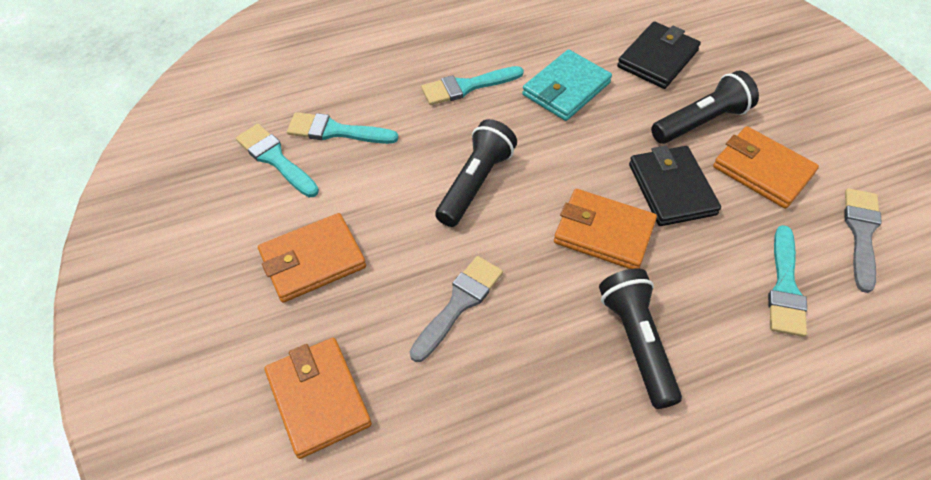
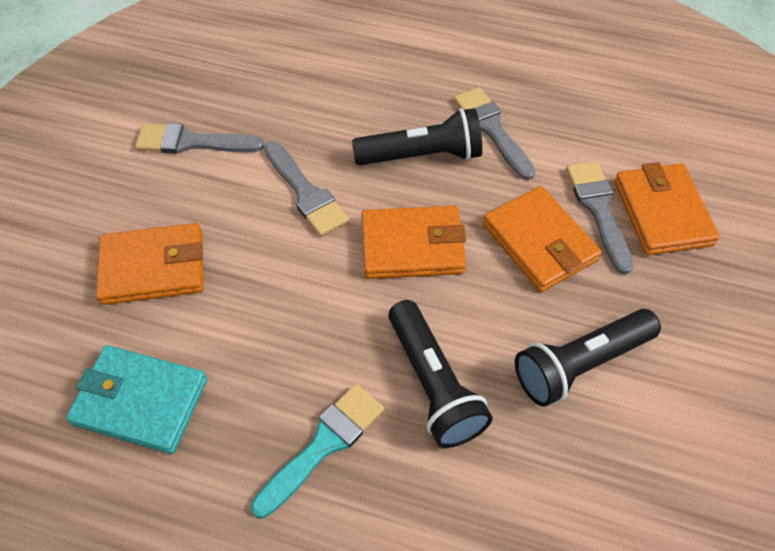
black wallet: 2 -> 0
grey brush: 2 -> 4
turquoise brush: 4 -> 1

